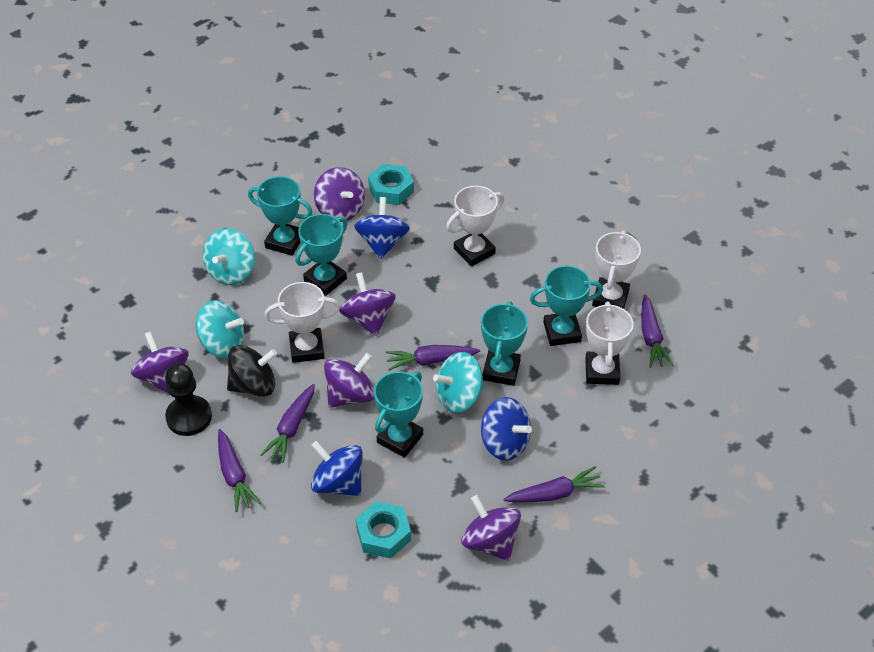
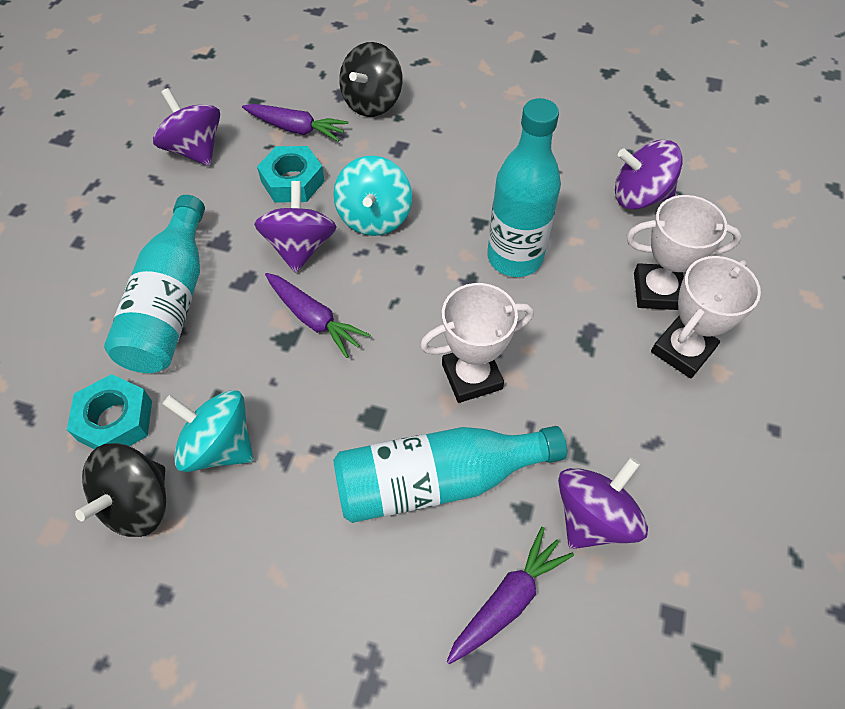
black pawn: 1 -> 0
black spinning top: 1 -> 2
blue spinning top: 3 -> 0
purple carrot: 5 -> 3
purple spinning top: 5 -> 4
turquoise bottle: 0 -> 3
turquoise spinning top: 3 -> 2
turquoise trophy: 5 -> 0
white trophy: 4 -> 3

